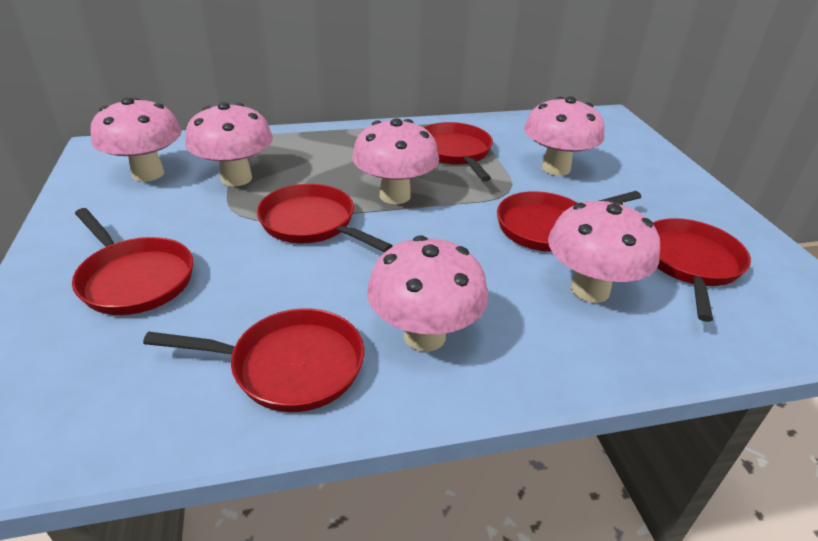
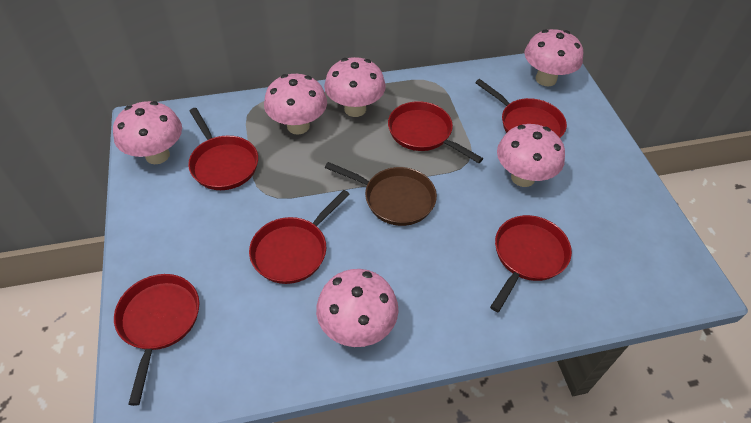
brown pan: 0 -> 1

